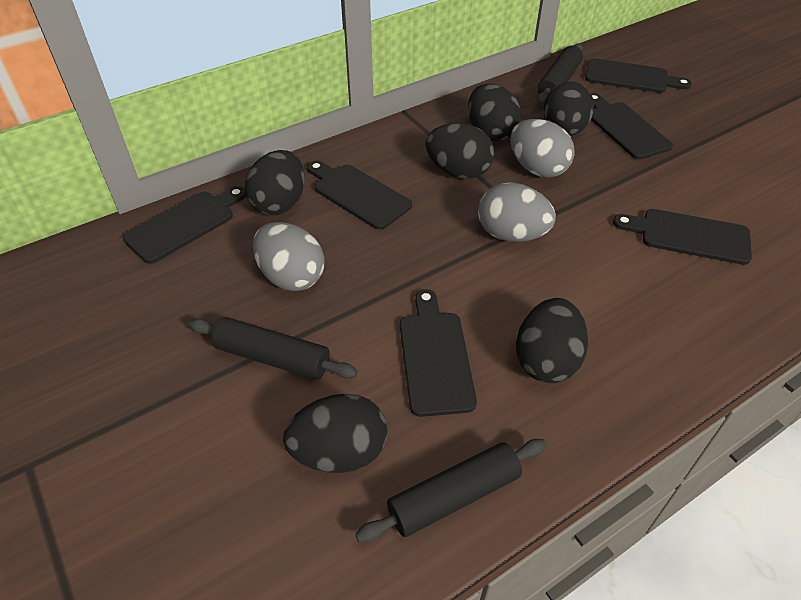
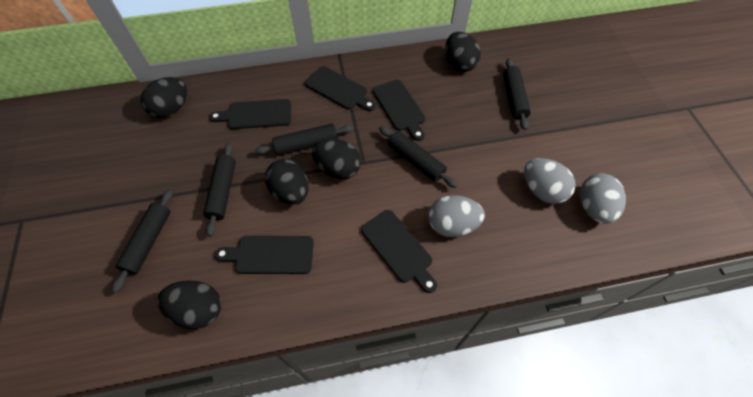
black cutting board: 6 -> 5
black egg: 6 -> 5
black rolling pin: 3 -> 5

